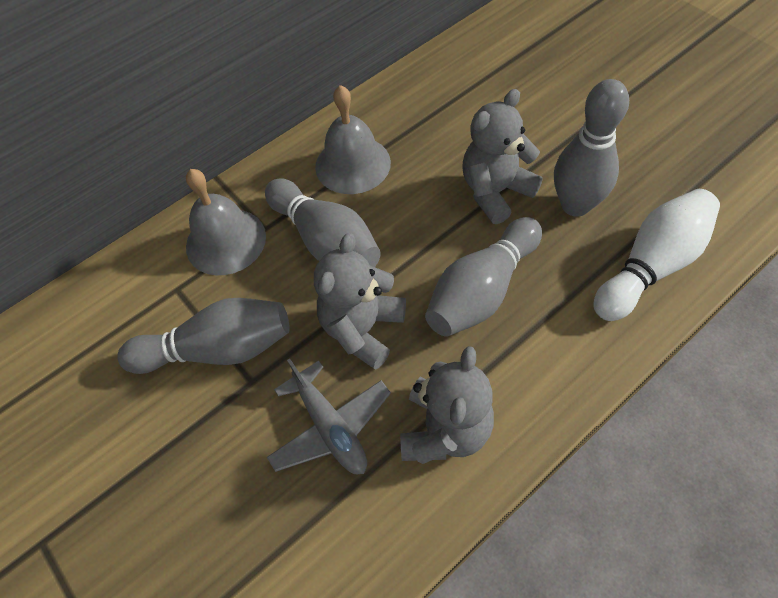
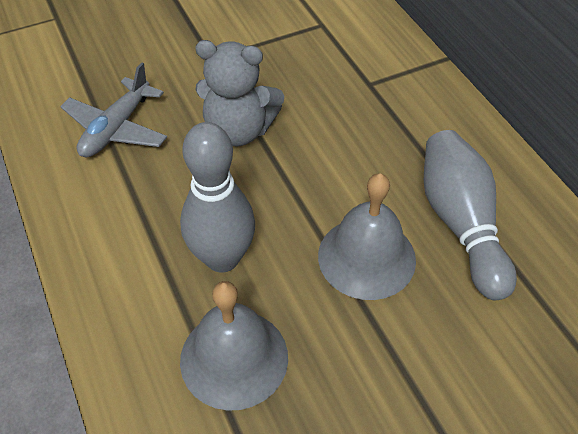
grey bowling pin: 4 -> 2
grey teddy bear: 3 -> 1
white bowling pin: 1 -> 0

